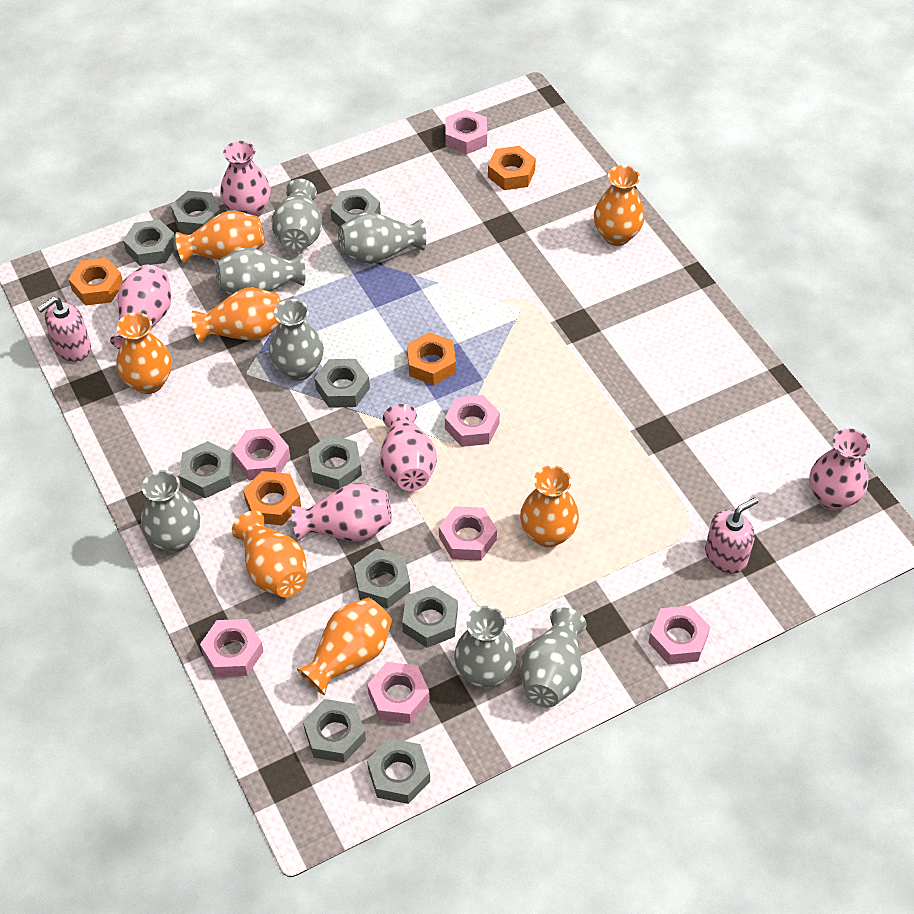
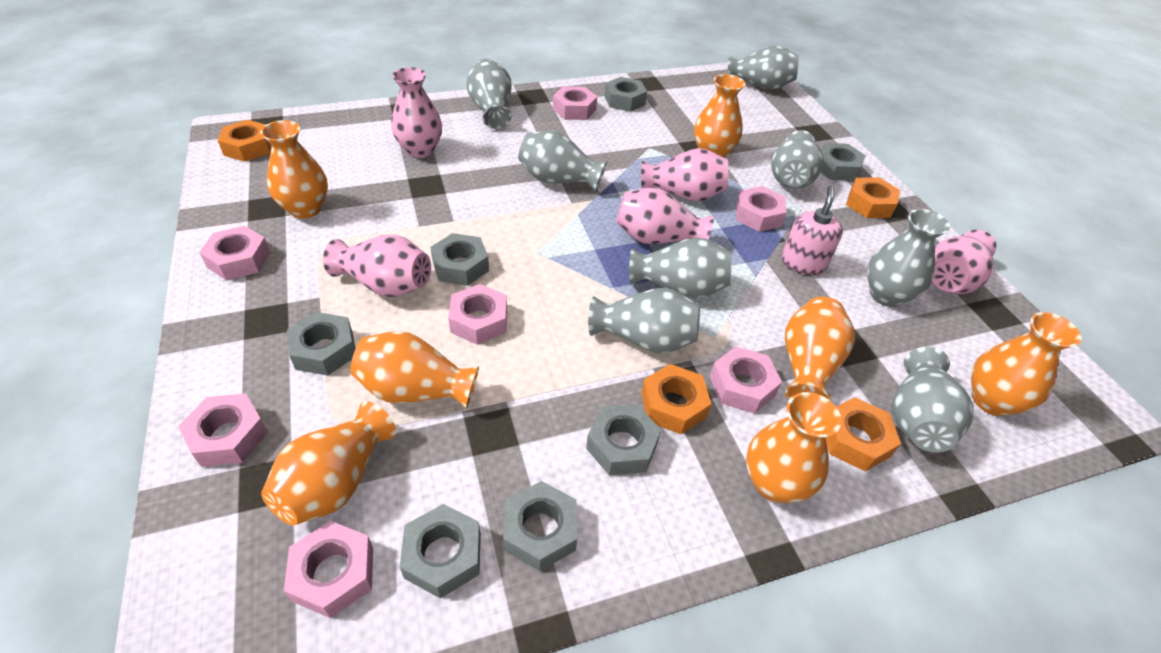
grey nut: 10 -> 7
grey vase: 7 -> 8
pink soap dispenser: 2 -> 1

